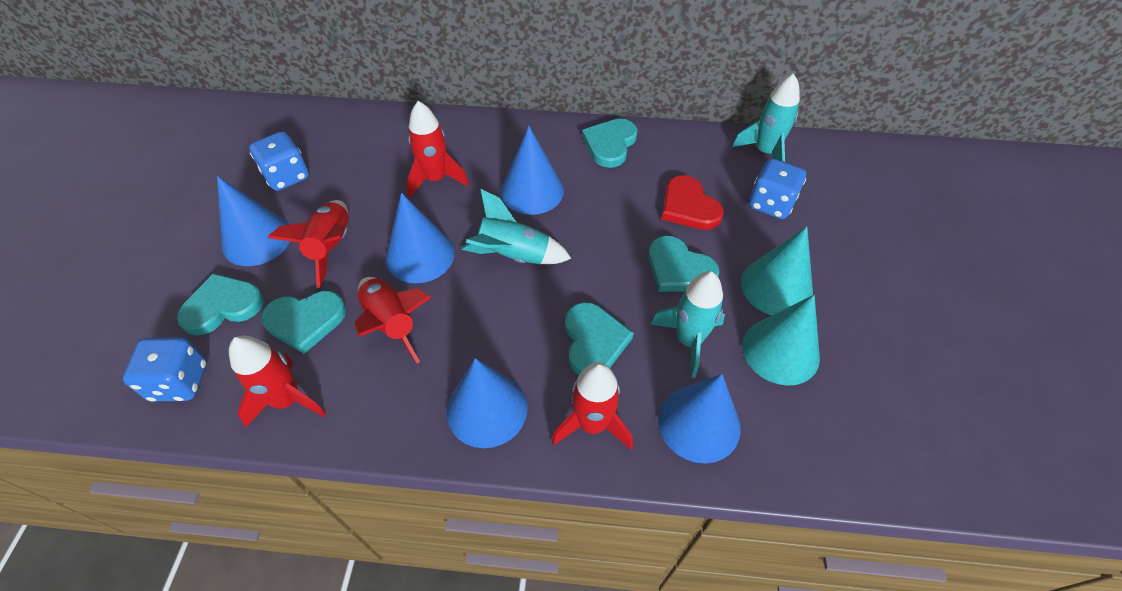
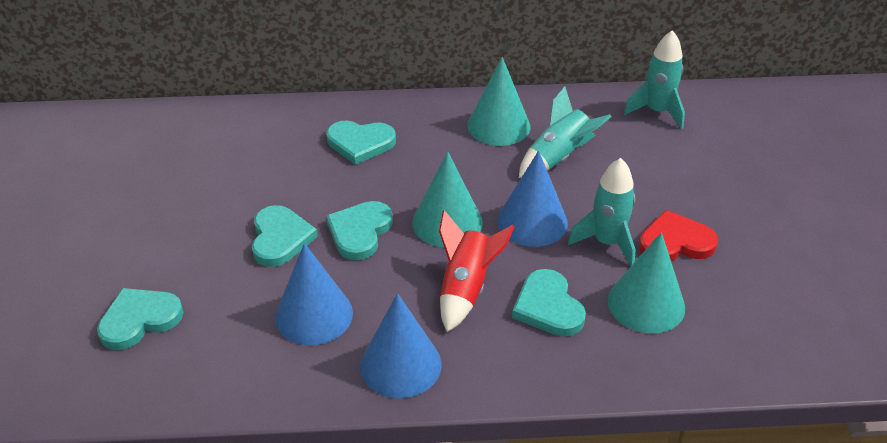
blue cone: 5 -> 3
blue dice: 3 -> 0
red rocket: 5 -> 1
turquoise cone: 2 -> 3

